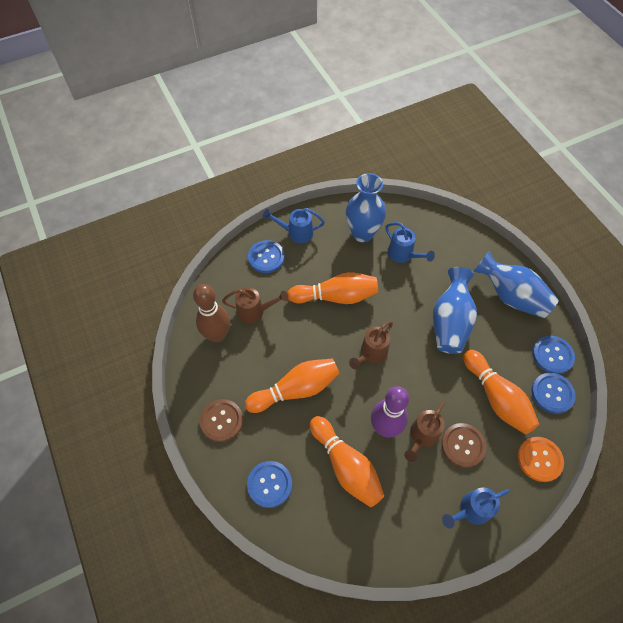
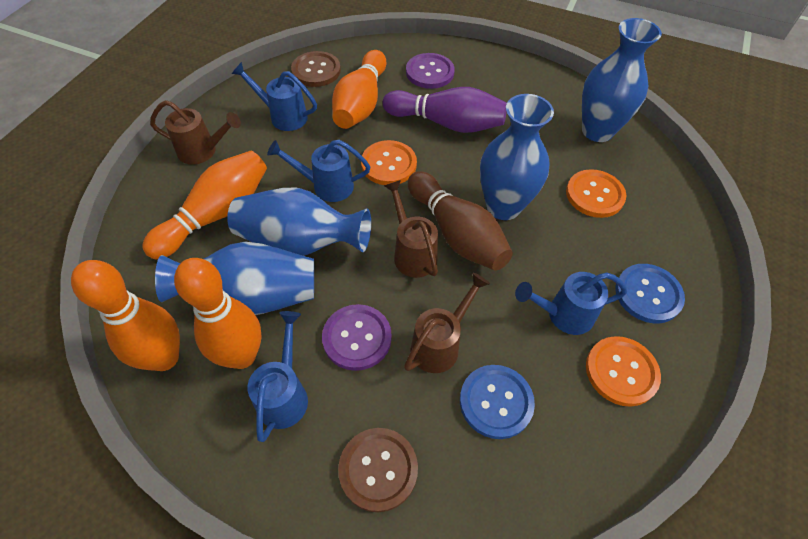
blue button: 4 -> 2
blue vase: 3 -> 4
blue watering can: 3 -> 4
orange button: 1 -> 3
purple button: 0 -> 2

